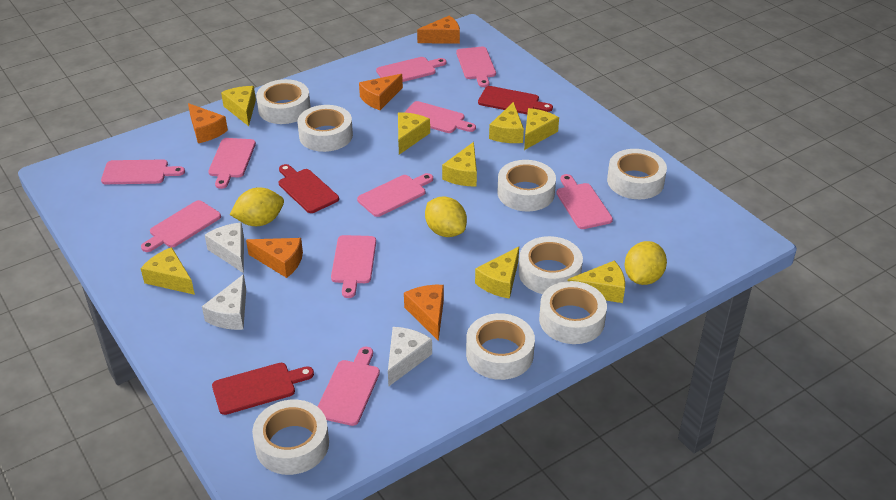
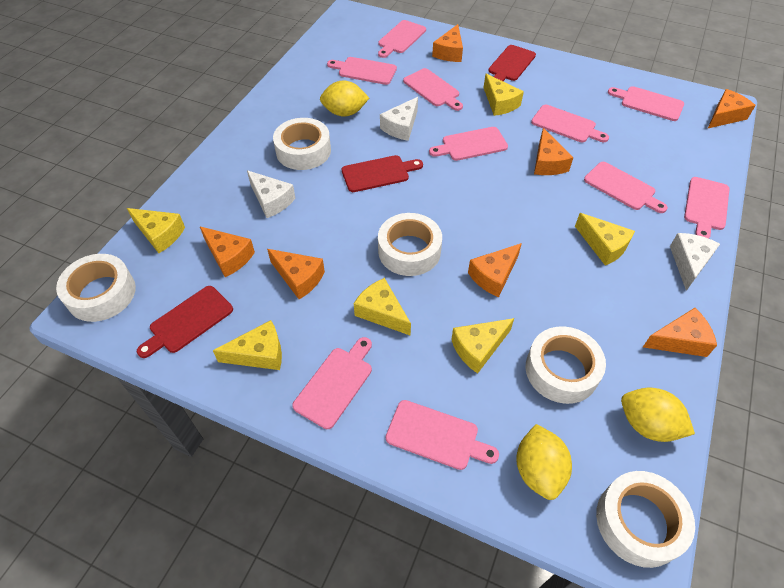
orange cheese: 5 -> 7
white tape: 8 -> 5
yellow cheese: 8 -> 6

